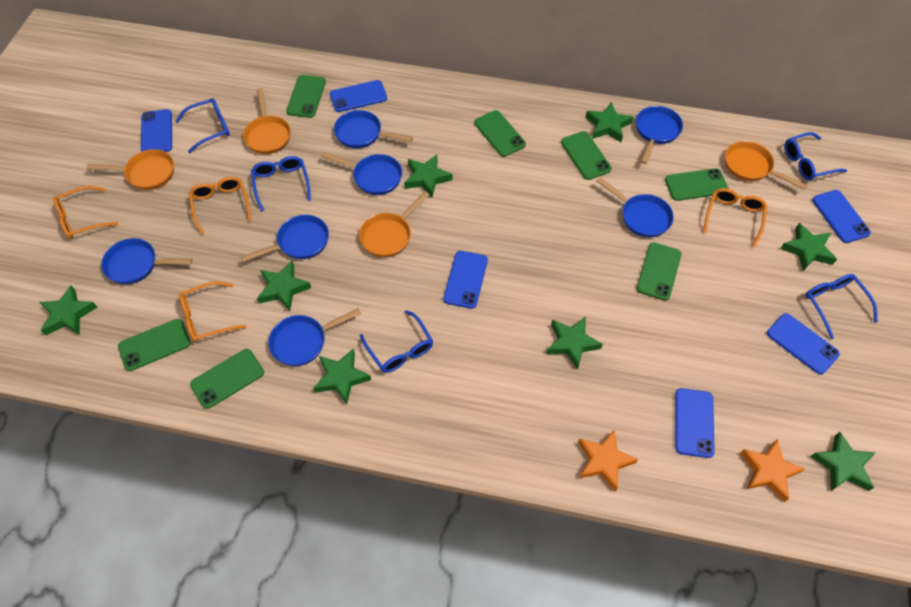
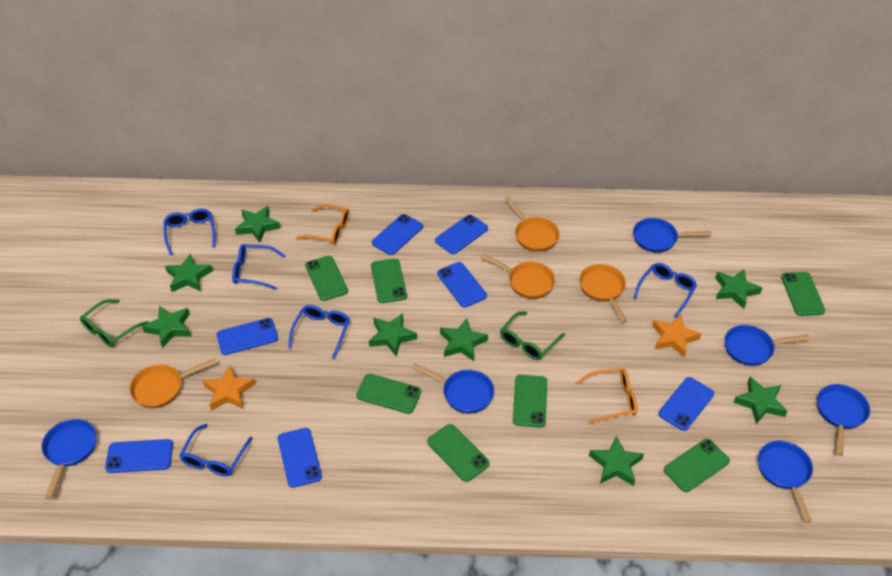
blue pan: 7 -> 6
blue phone: 6 -> 7
green glasses: 0 -> 2
orange glasses: 4 -> 2

